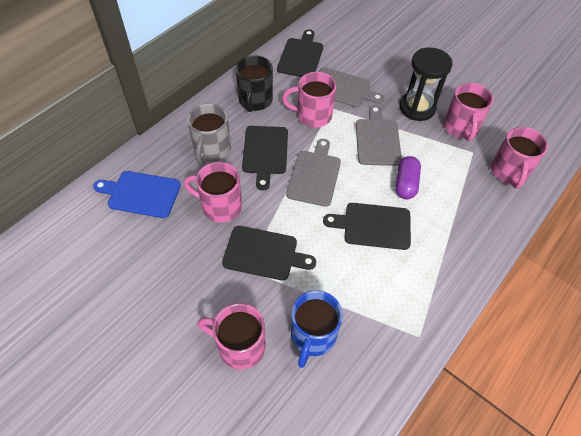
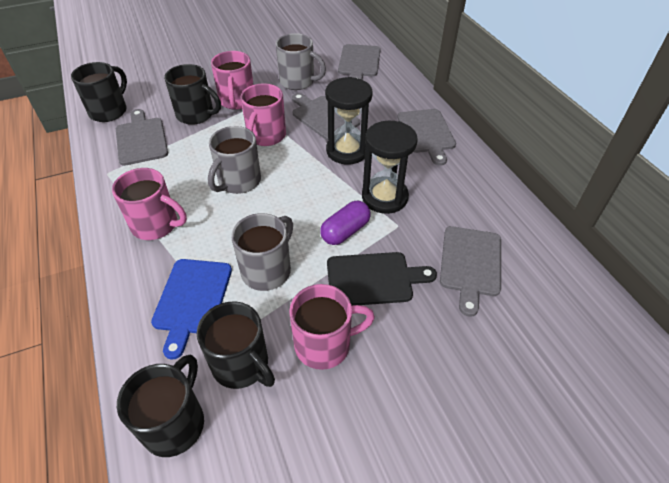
black cutting board: 4 -> 1
black hourglass: 1 -> 2
black mug: 1 -> 4
blue mug: 1 -> 0
grey cutting board: 3 -> 5
grey mug: 1 -> 3
pink mug: 5 -> 4

